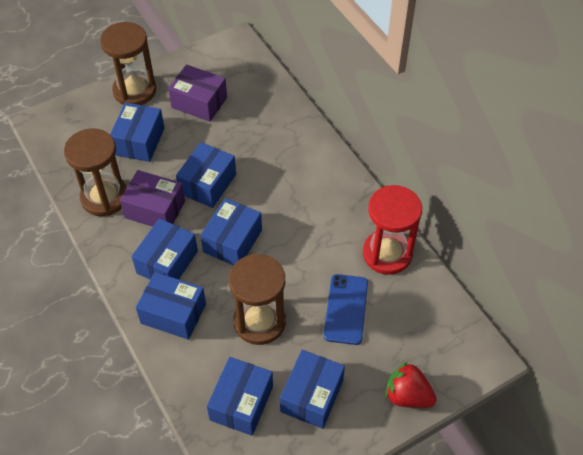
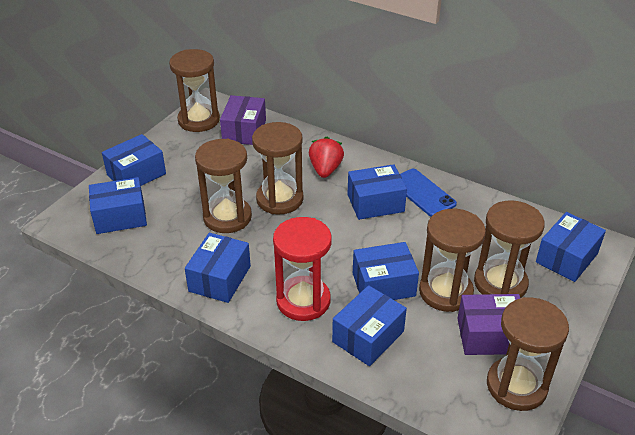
brown hourglass: 3 -> 6

